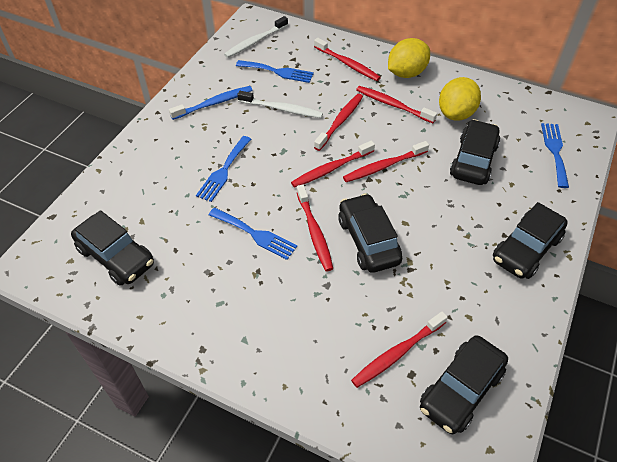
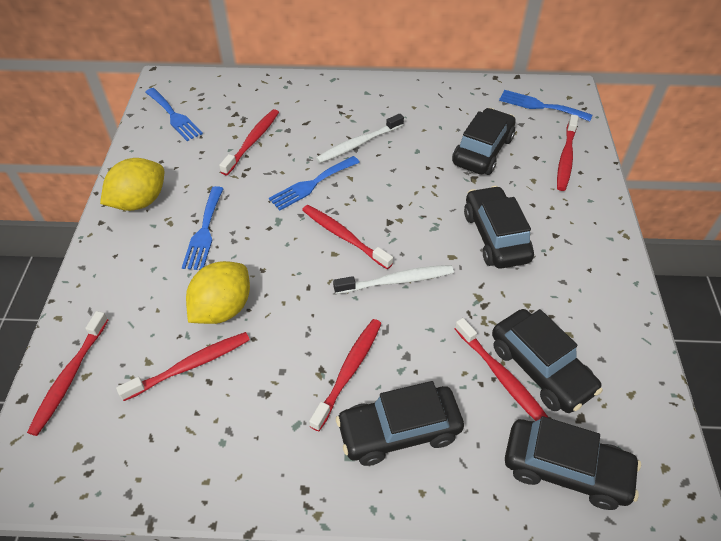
blue toothbrush: 1 -> 0

